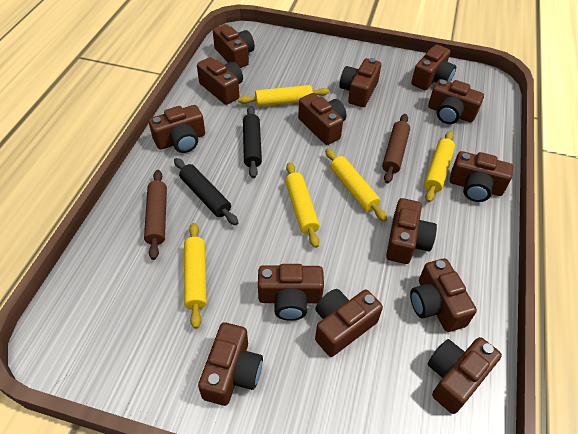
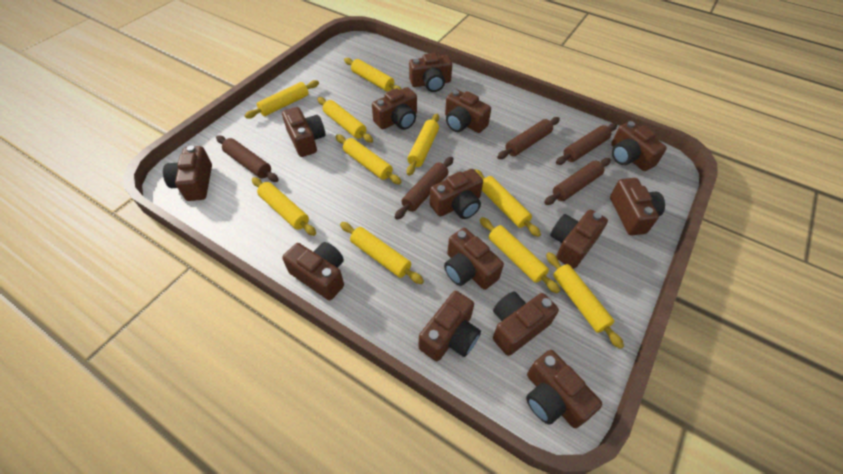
black rolling pin: 2 -> 0
brown rolling pin: 2 -> 5
yellow rolling pin: 5 -> 10

